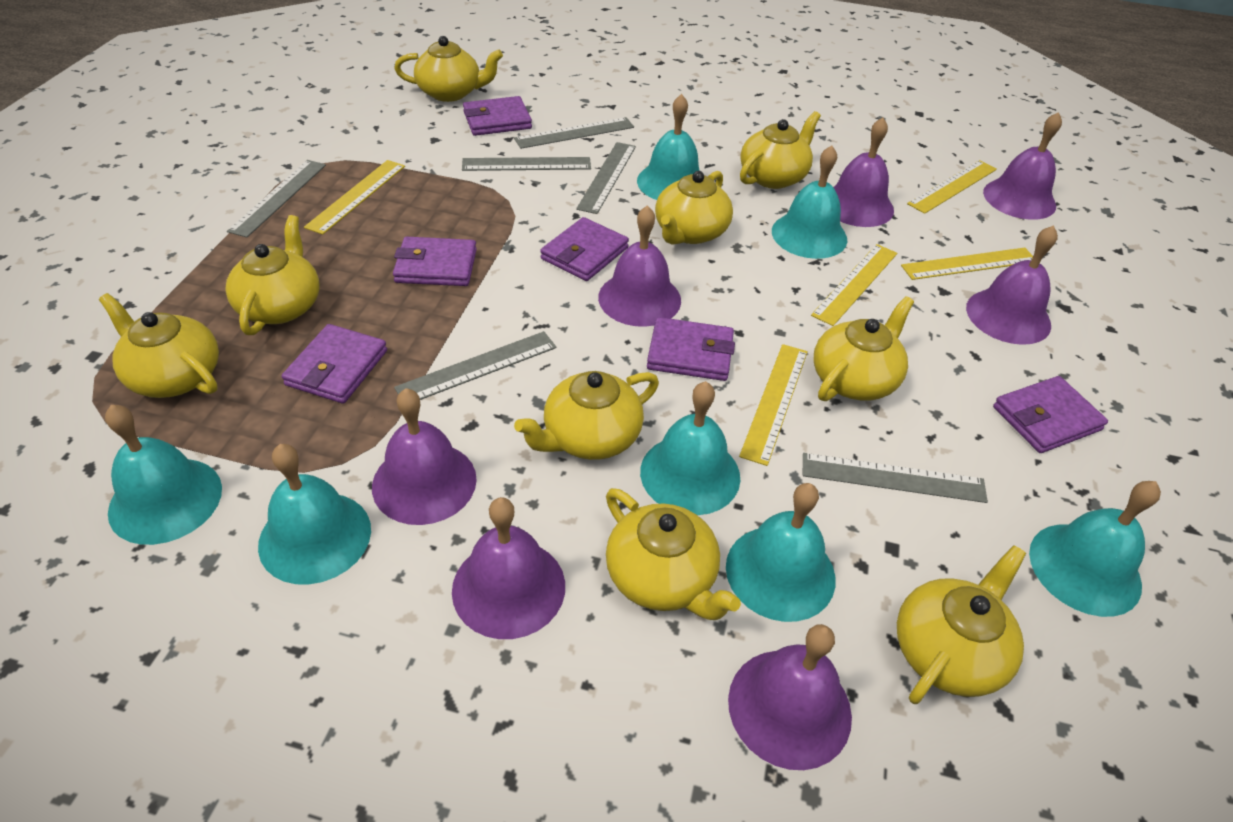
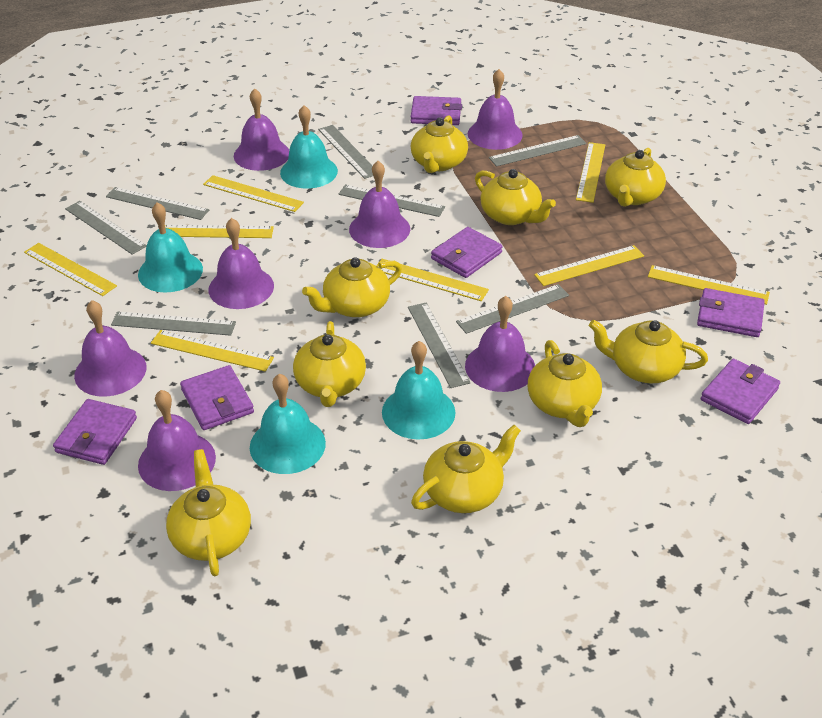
grey ruler: 6 -> 8
turquoise bell: 7 -> 4
yellow ruler: 5 -> 8

